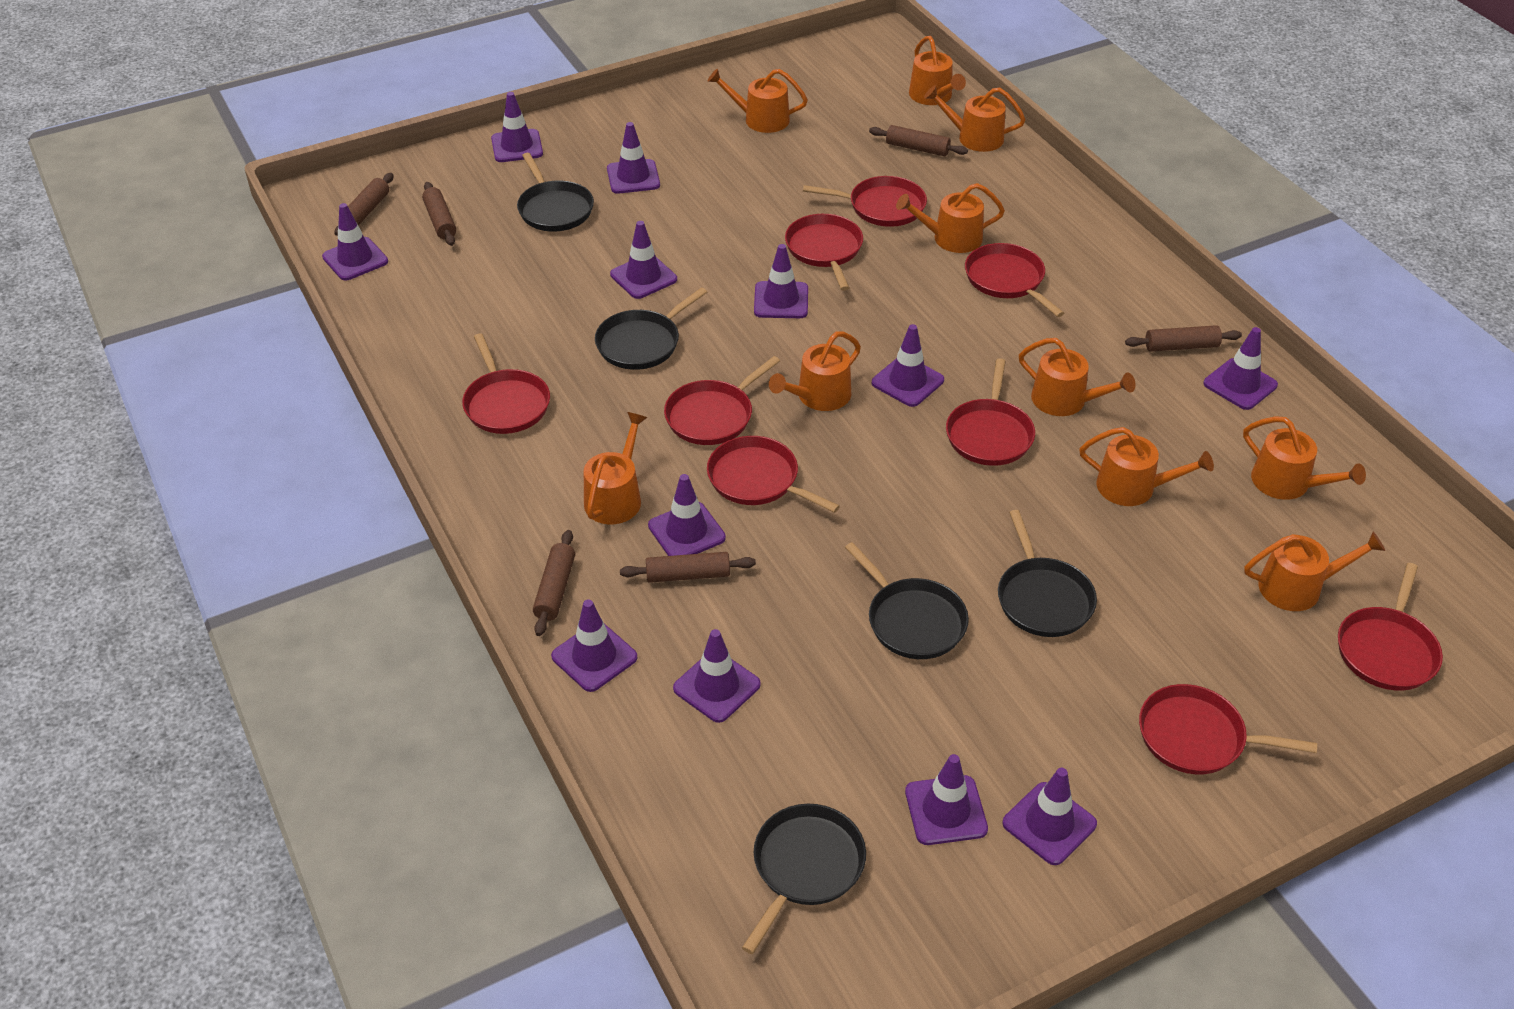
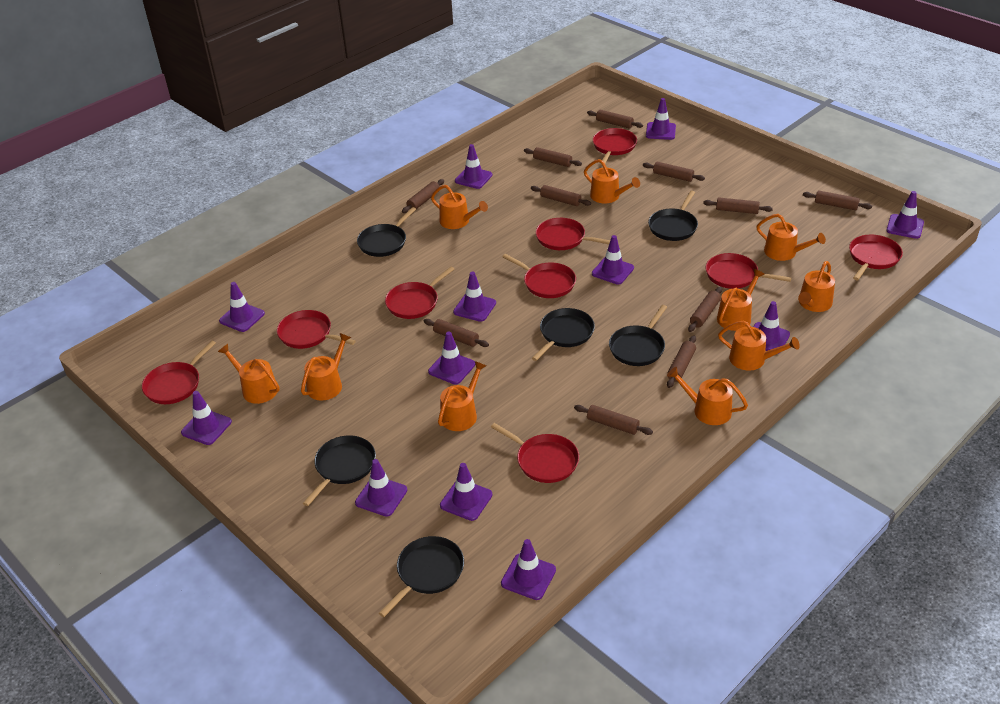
black pan: 5 -> 6
brown rolling pin: 6 -> 11

